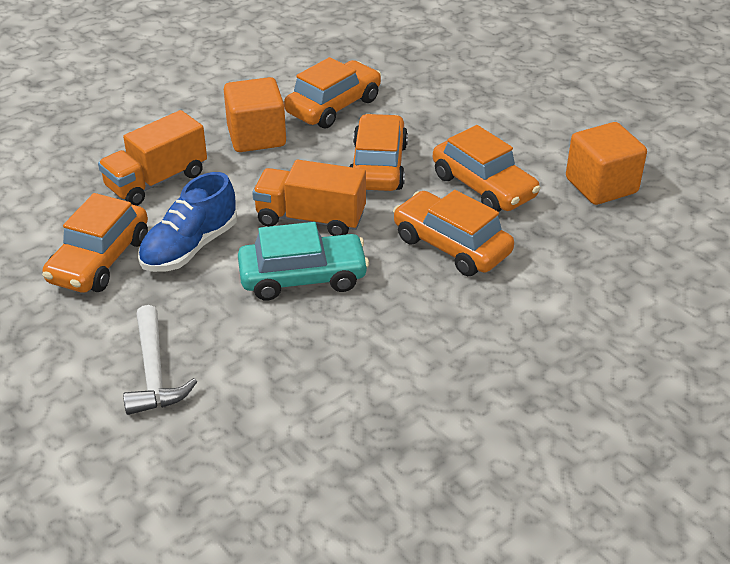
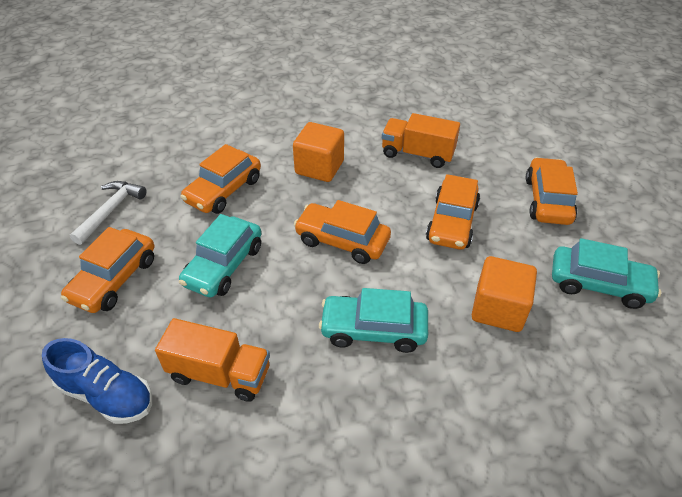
turquoise car: 1 -> 3

